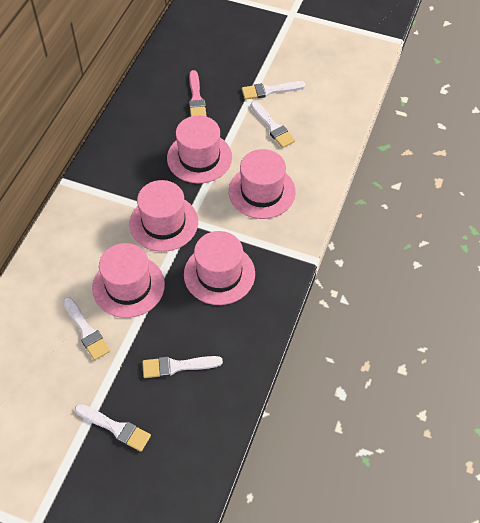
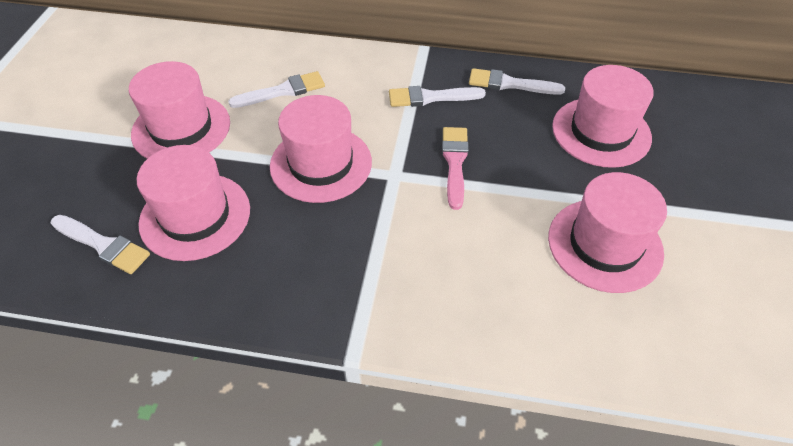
white brush: 5 -> 4

